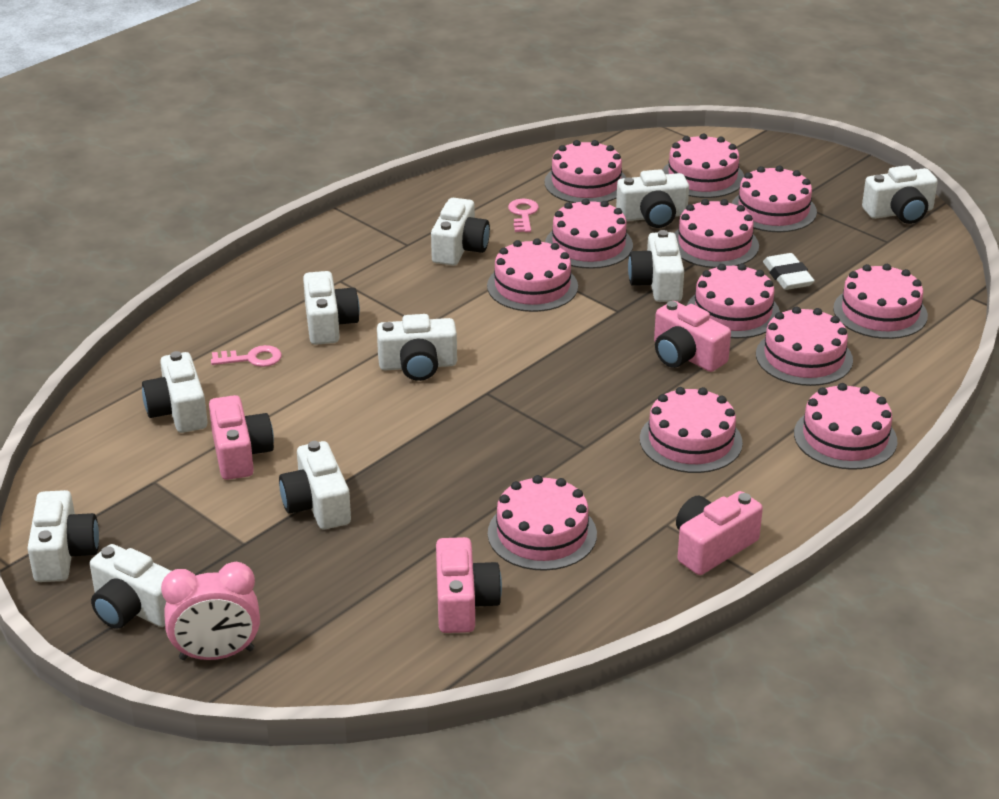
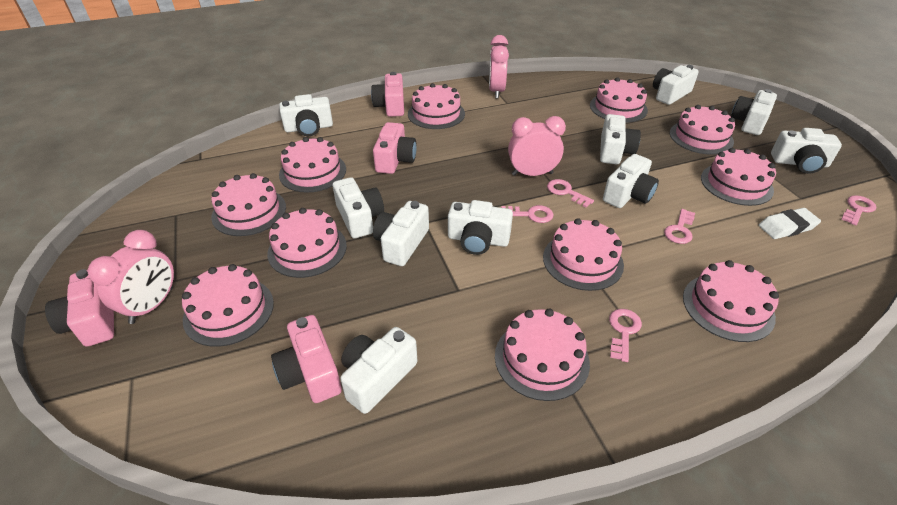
pink cake: 12 -> 11
pink clock: 1 -> 3
pink key: 2 -> 5

